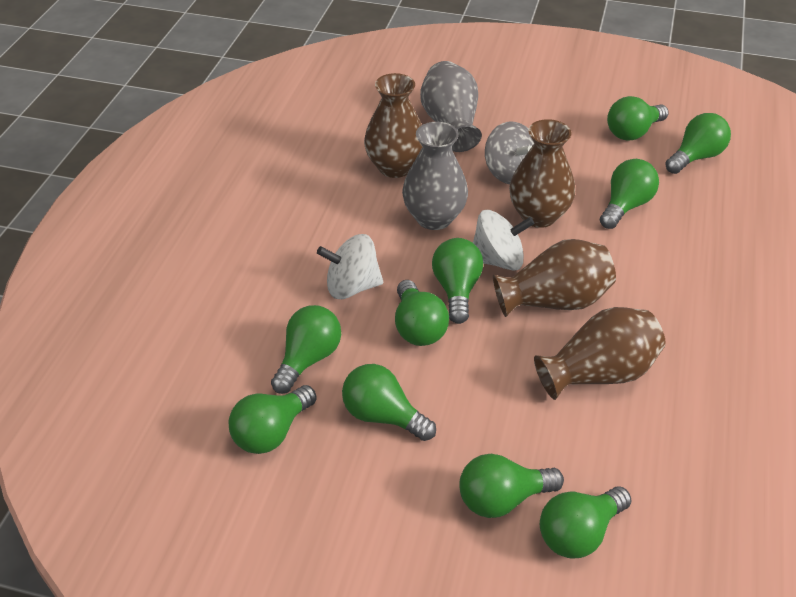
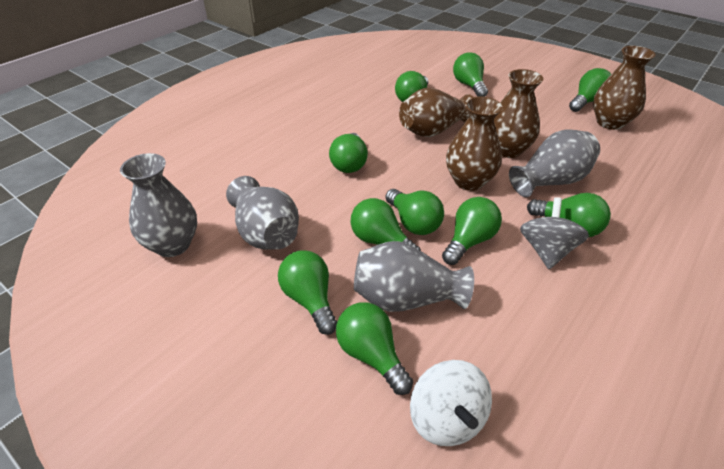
grey vase: 2 -> 4
white spinning top: 2 -> 1

